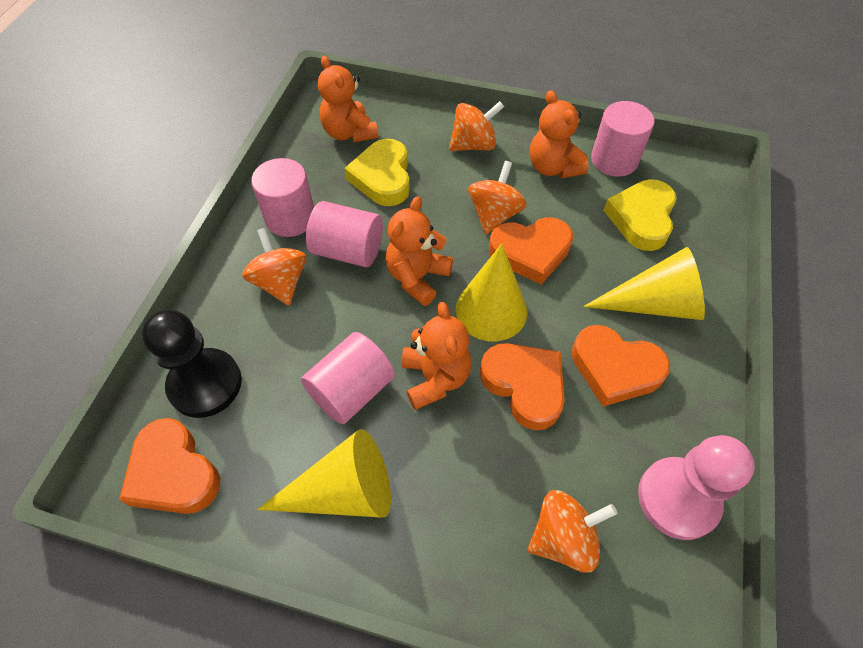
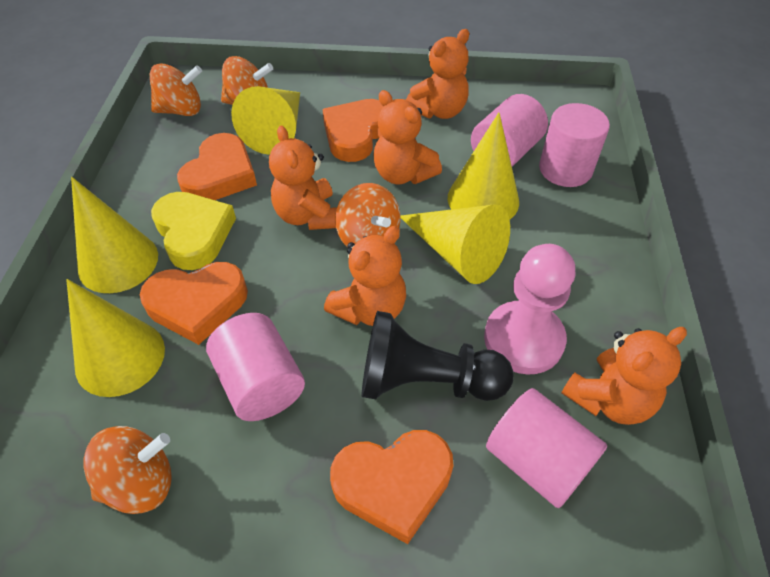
orange teddy bear: 4 -> 5
yellow cone: 3 -> 5
yellow heart: 2 -> 1

